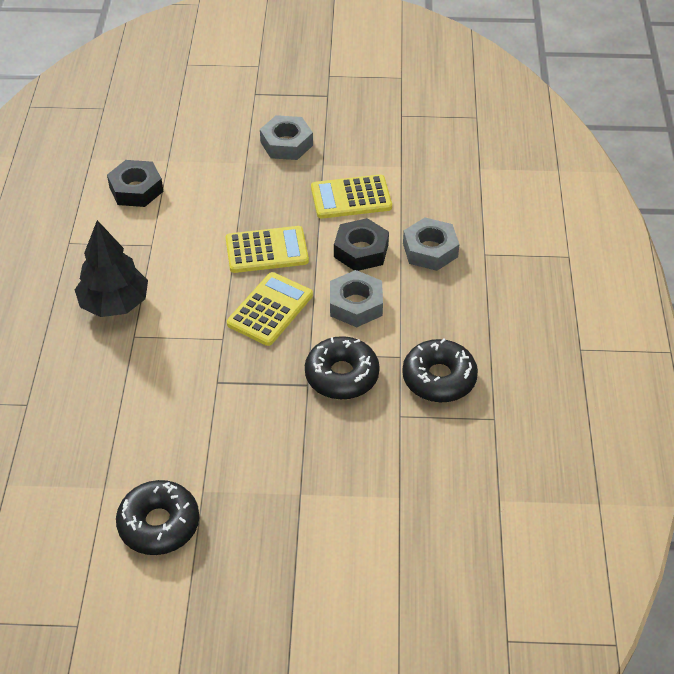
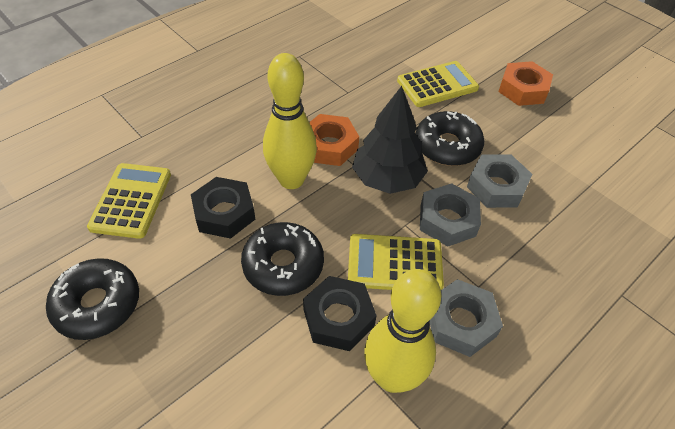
orange nut: 0 -> 2
yellow bowling pin: 0 -> 2

